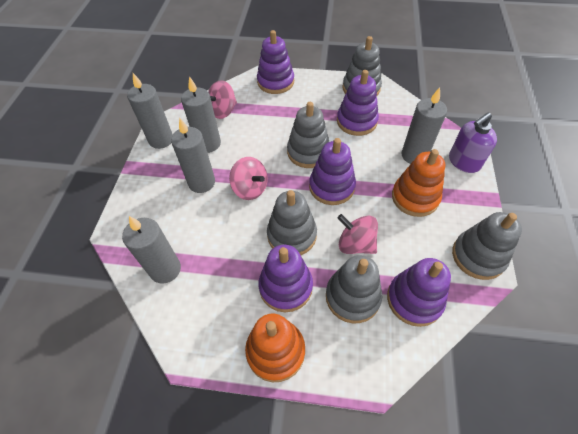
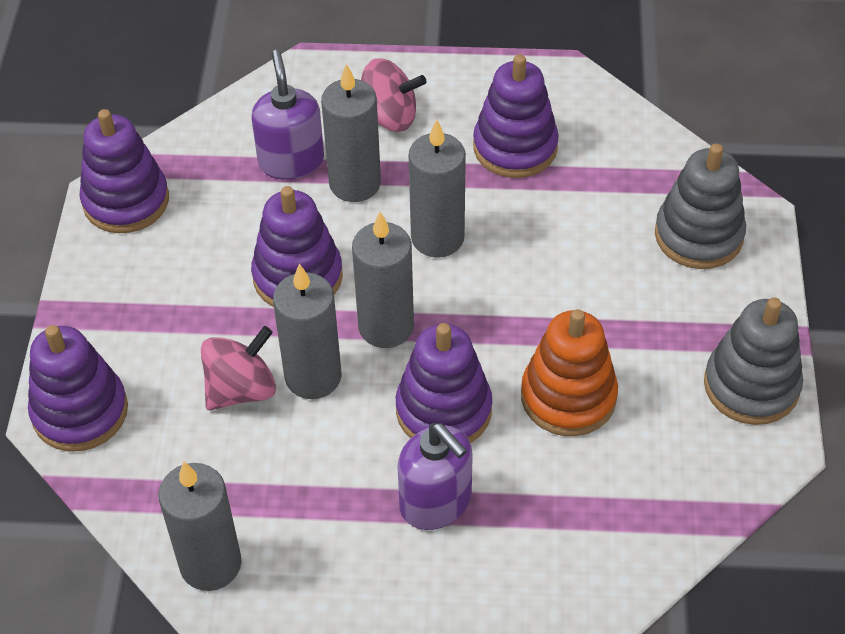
grey stacking toy: 5 -> 2
orange stacking toy: 2 -> 1
pink spinning top: 3 -> 2
purple soap dispenser: 1 -> 2

